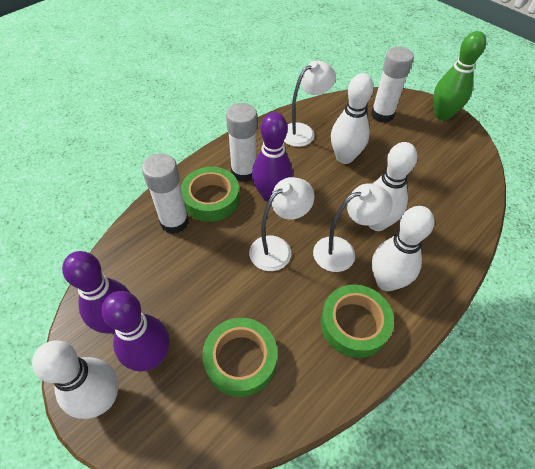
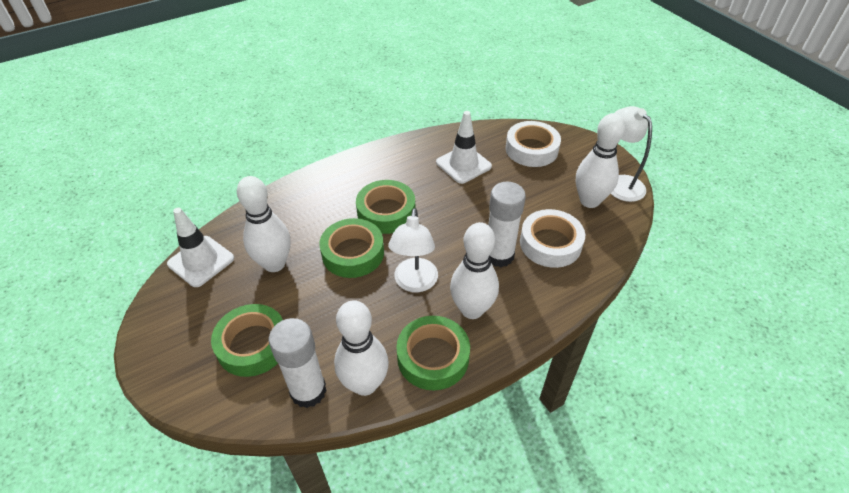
green bowling pin: 1 -> 0
green tape: 3 -> 4
purple bowling pin: 3 -> 0
white glue stick: 3 -> 2
white lamp: 3 -> 2
white tape: 0 -> 2
white traffic cone: 0 -> 2

